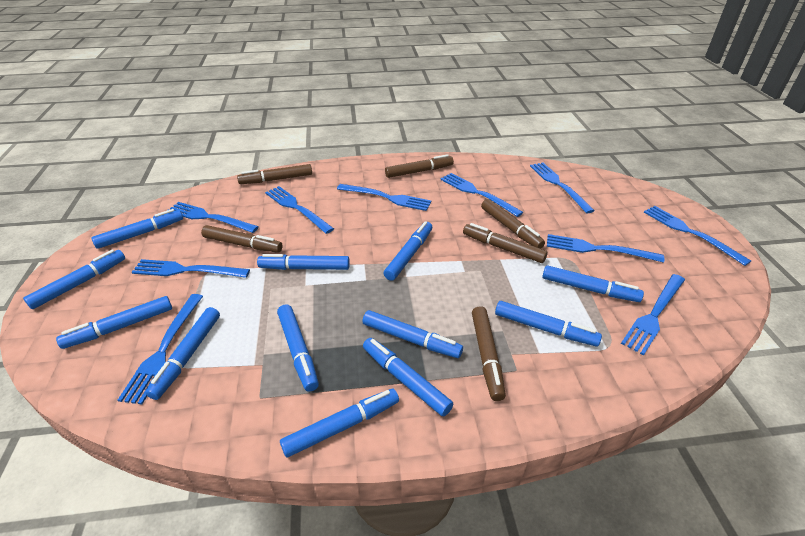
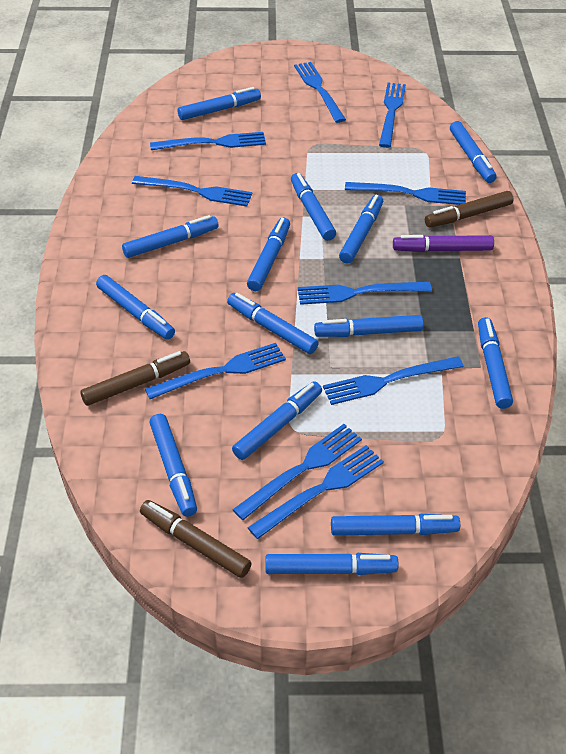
blue marker: 12 -> 14
brown marker: 6 -> 3
purple marker: 0 -> 1

